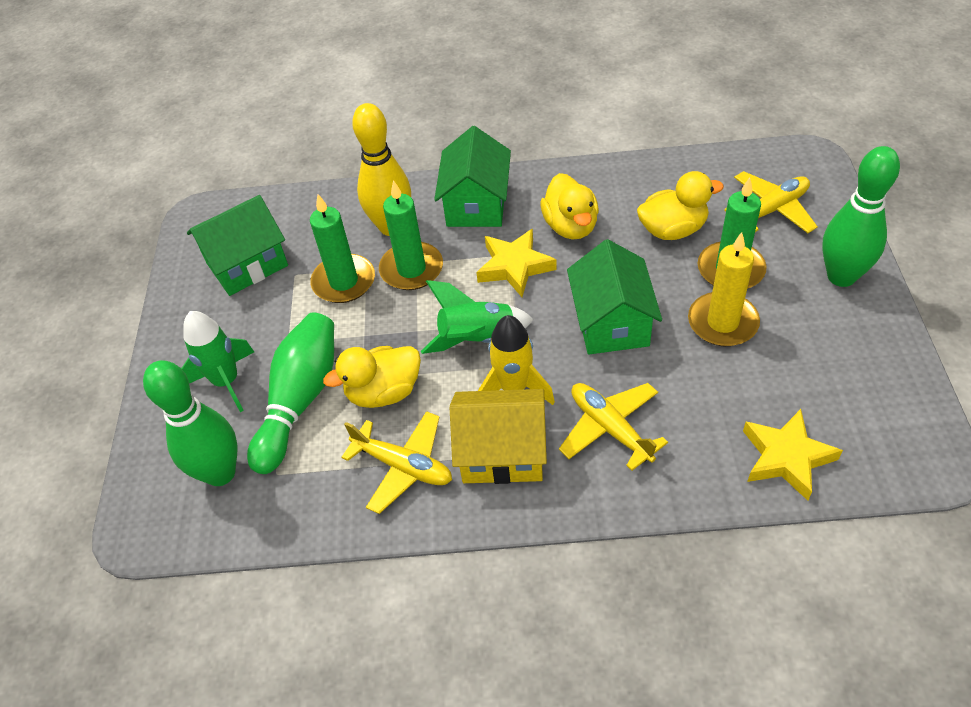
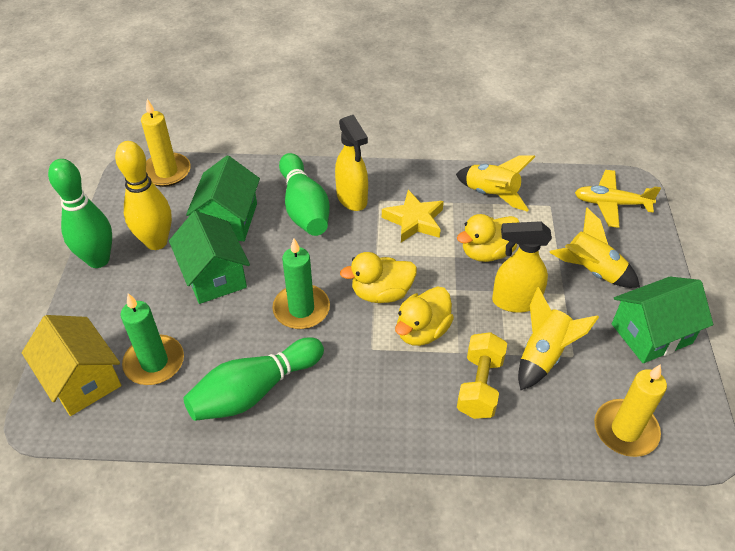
green candle: 3 -> 2
green rocket: 2 -> 0
yellow candle: 1 -> 2
yellow dumbbell: 0 -> 1
yellow plane: 3 -> 1
yellow rocket: 1 -> 3
yellow spray bottle: 0 -> 2
yellow star: 2 -> 1

